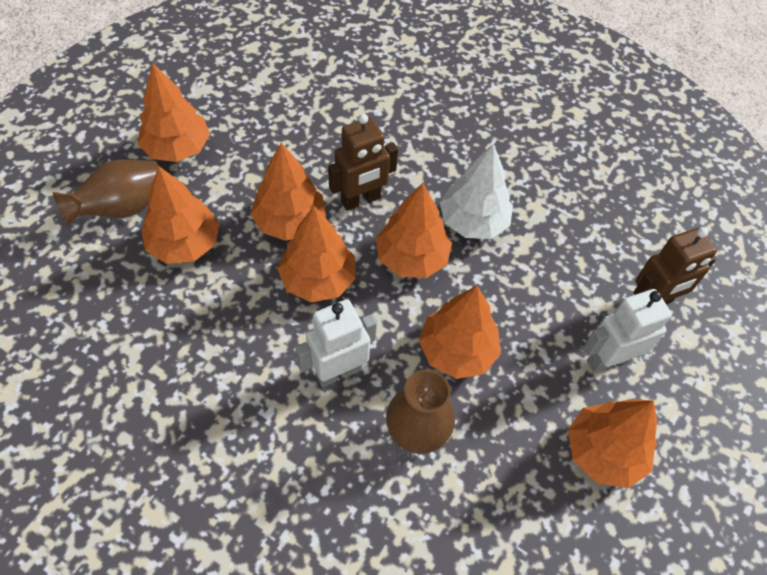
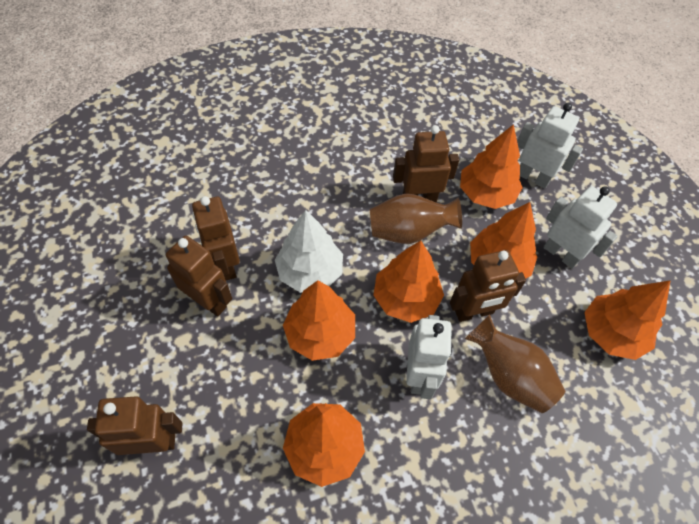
brown robot: 2 -> 5
orange tree: 7 -> 6
white robot: 2 -> 3

